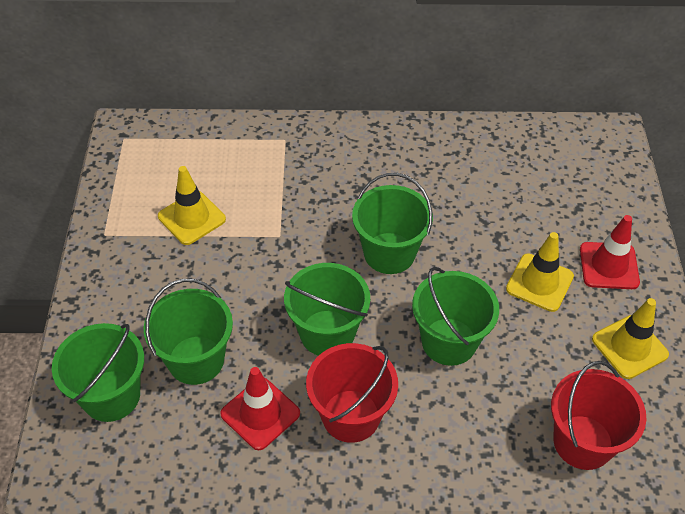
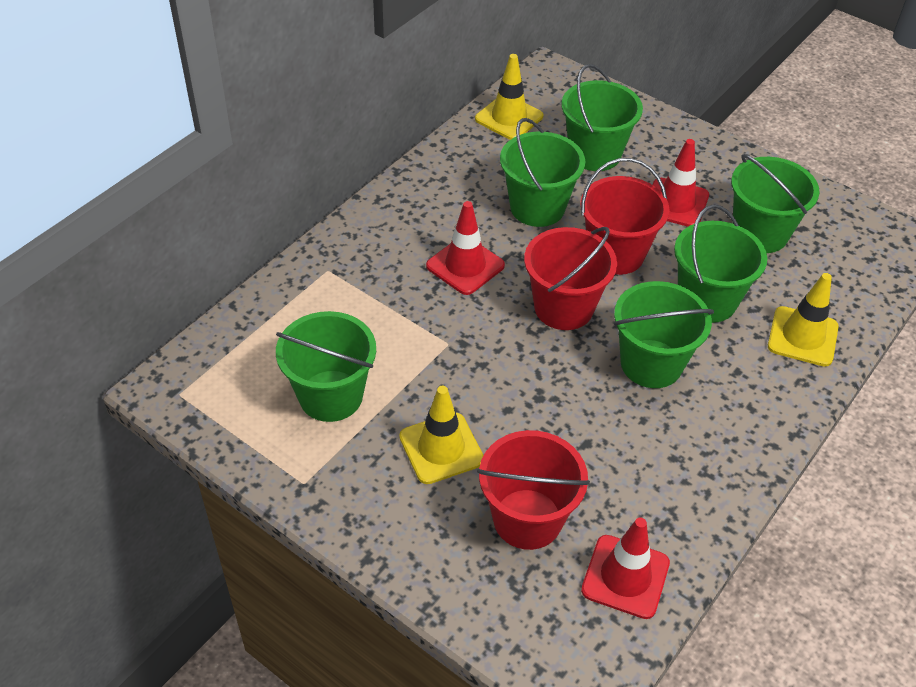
green bucket: 5 -> 6
red bucket: 2 -> 3
red traffic cone: 2 -> 3

